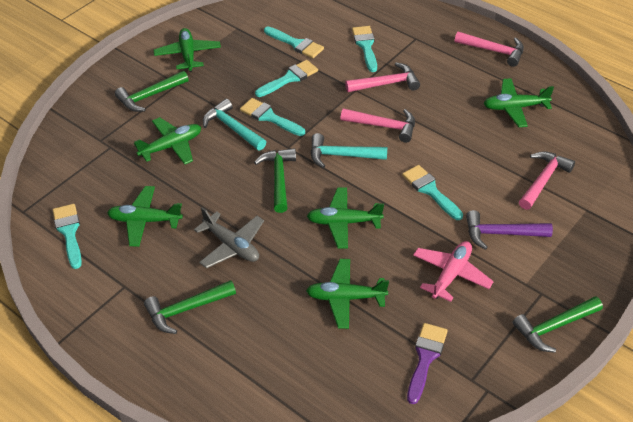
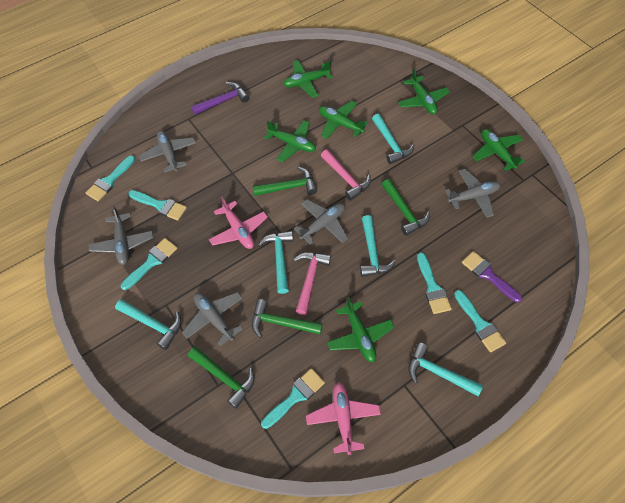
grey plane: 1 -> 5
pink hammer: 4 -> 2
pink plane: 1 -> 2
turquoise hammer: 2 -> 5

